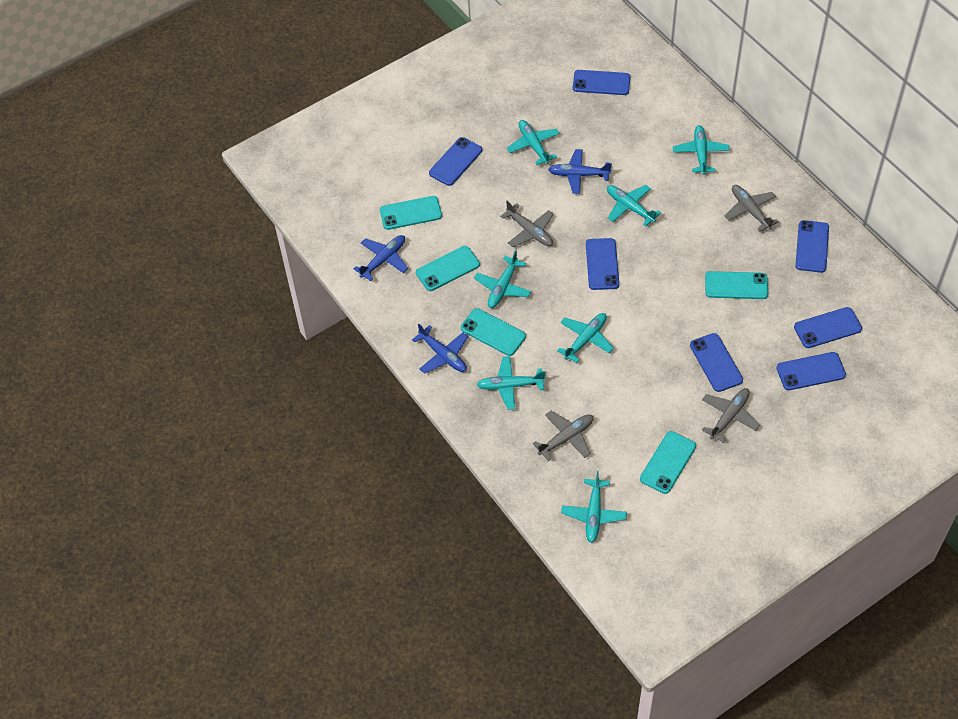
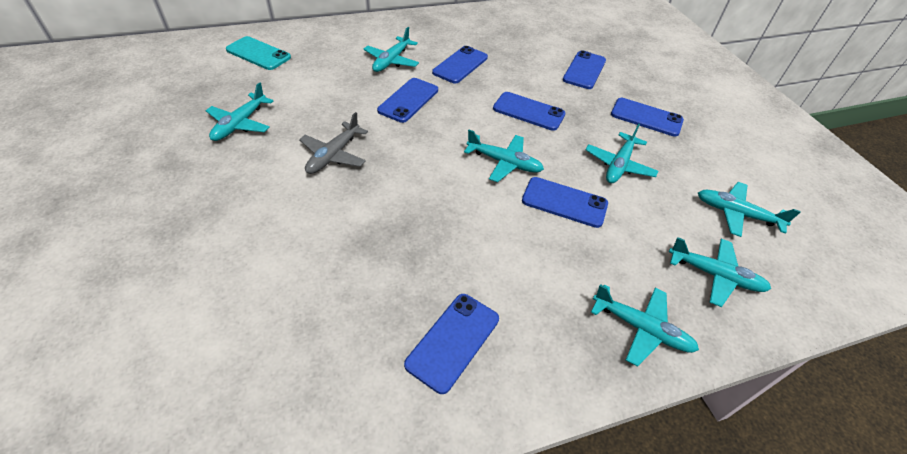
blue plane: 3 -> 0
grey plane: 4 -> 1
turquoise phone: 5 -> 1

